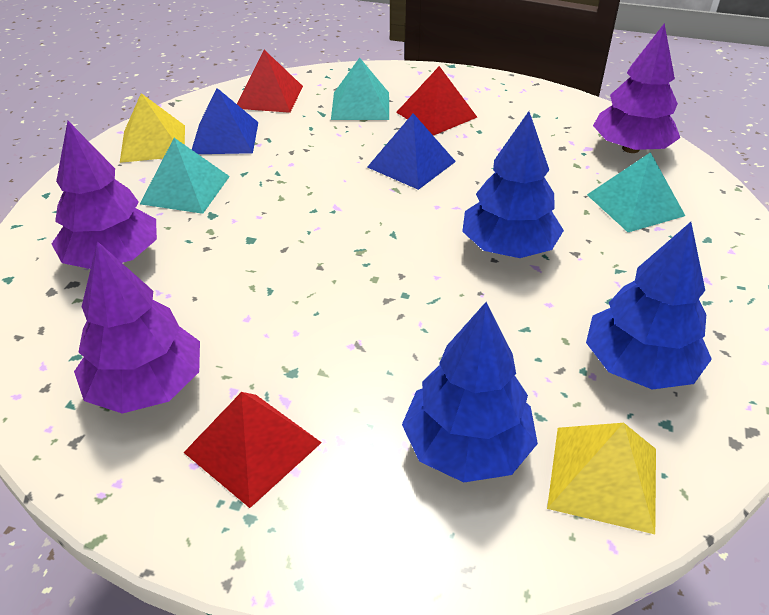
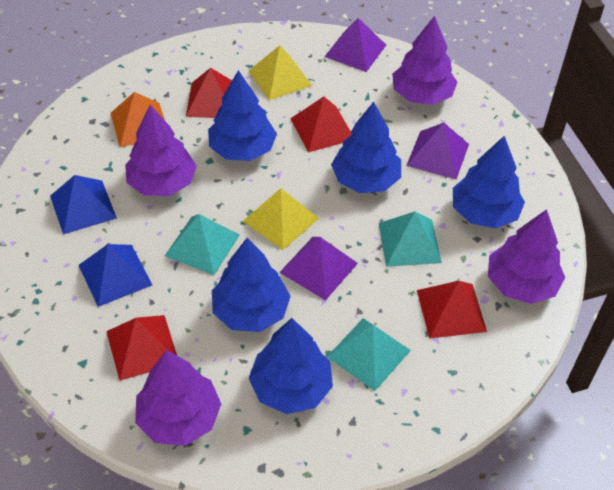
blue tree: 3 -> 5
orange pyramid: 0 -> 1
purple pyramid: 0 -> 3
purple tree: 3 -> 4
red pyramid: 3 -> 4

